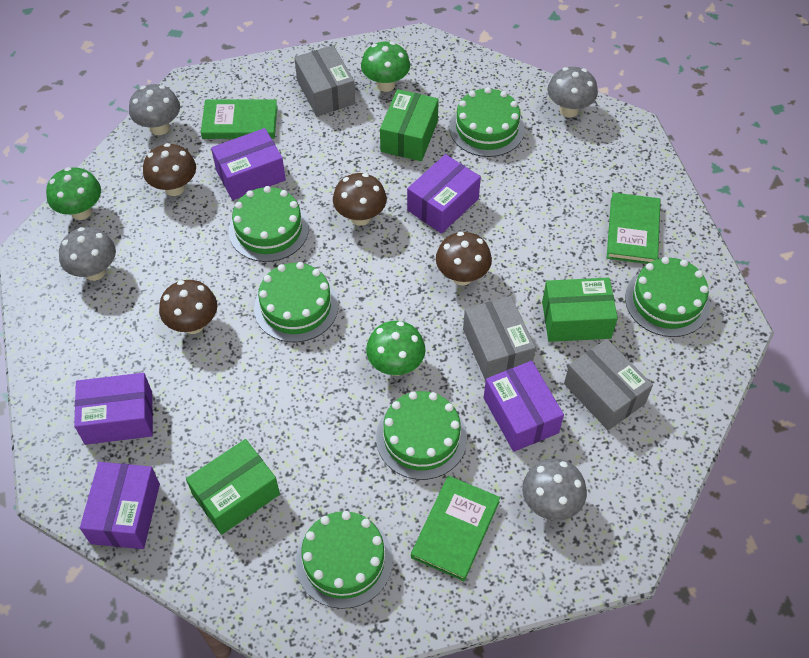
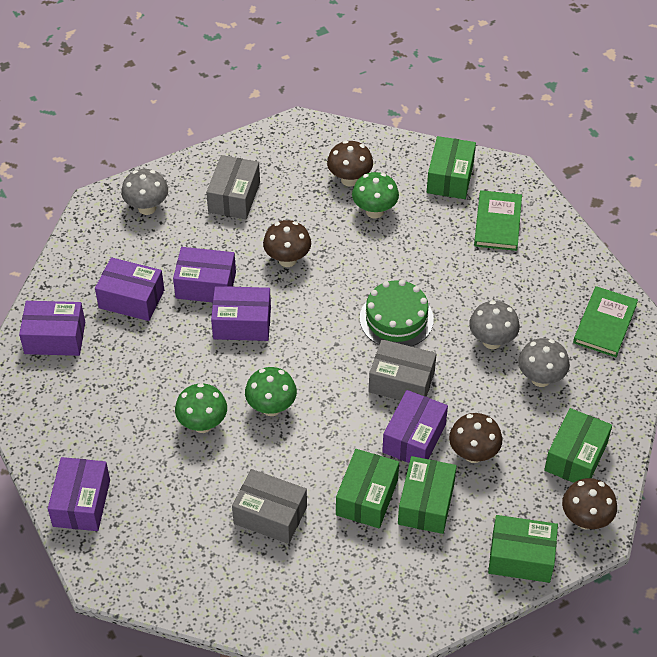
green book: 3 -> 2
green box: 3 -> 5
green cake: 6 -> 1
grey mushroom: 4 -> 3
purple box: 5 -> 6

